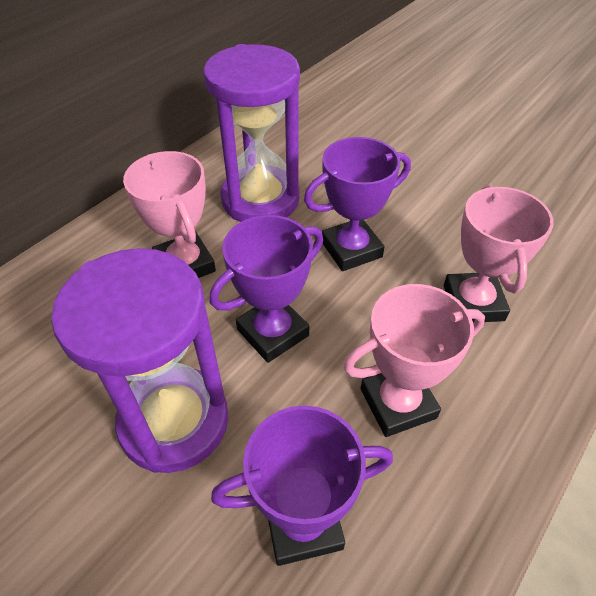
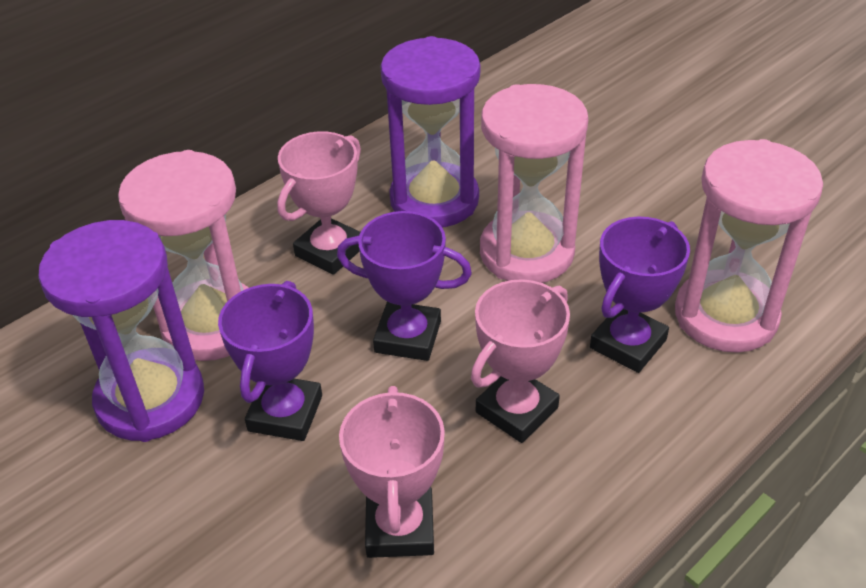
pink hourglass: 0 -> 3

